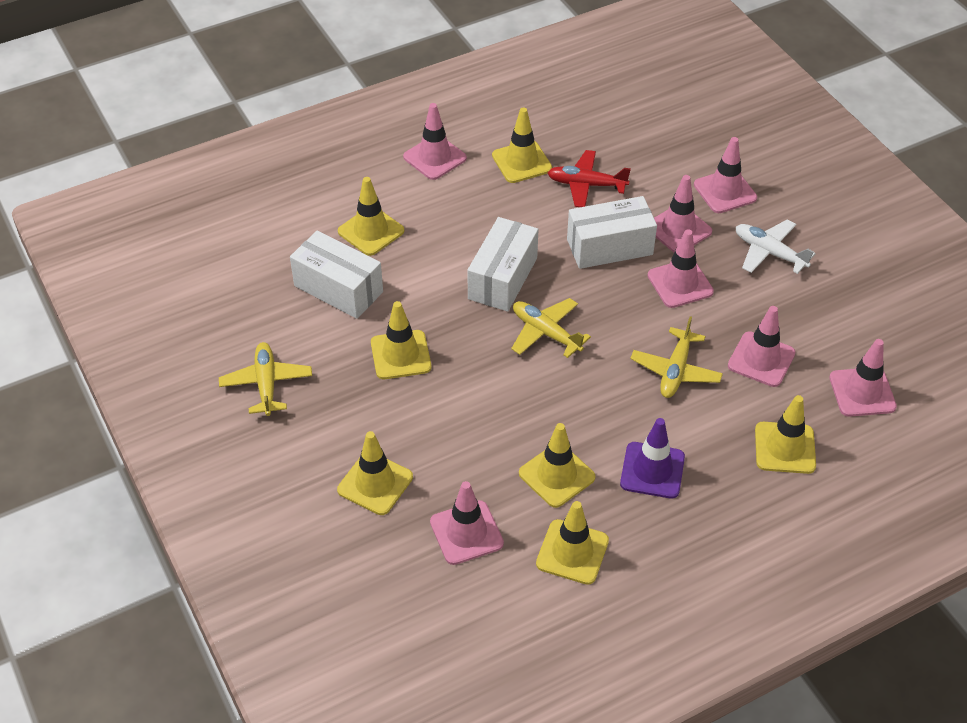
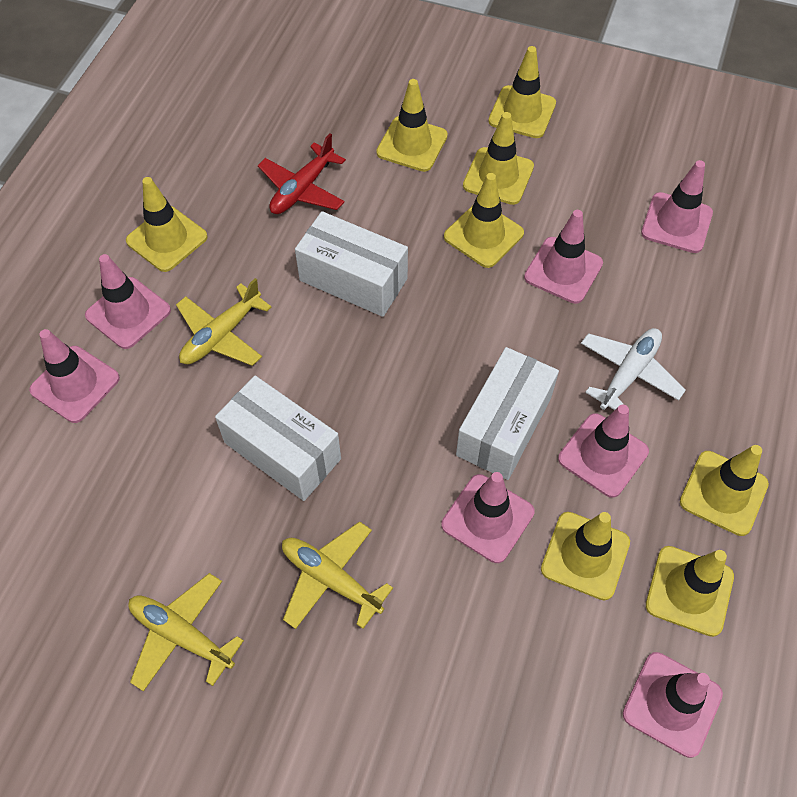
purple traffic cone: 1 -> 0
yellow traffic cone: 7 -> 8

